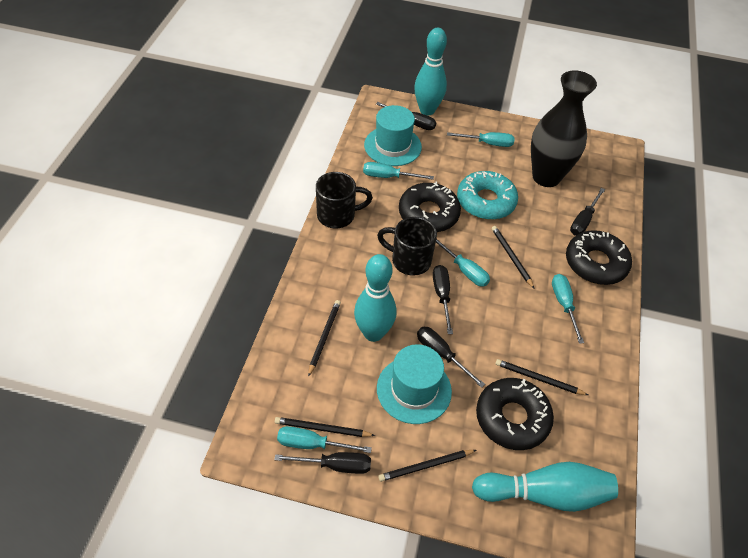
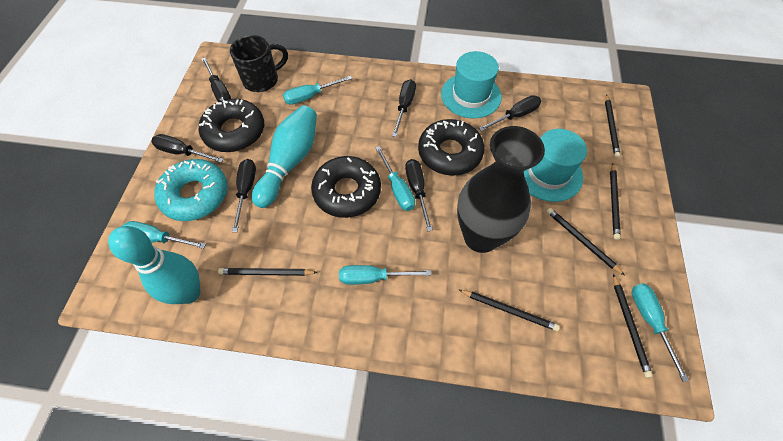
black mug: 2 -> 1
black pencil: 5 -> 6
black screwdriver: 5 -> 6
turquoise bowling pin: 3 -> 2

